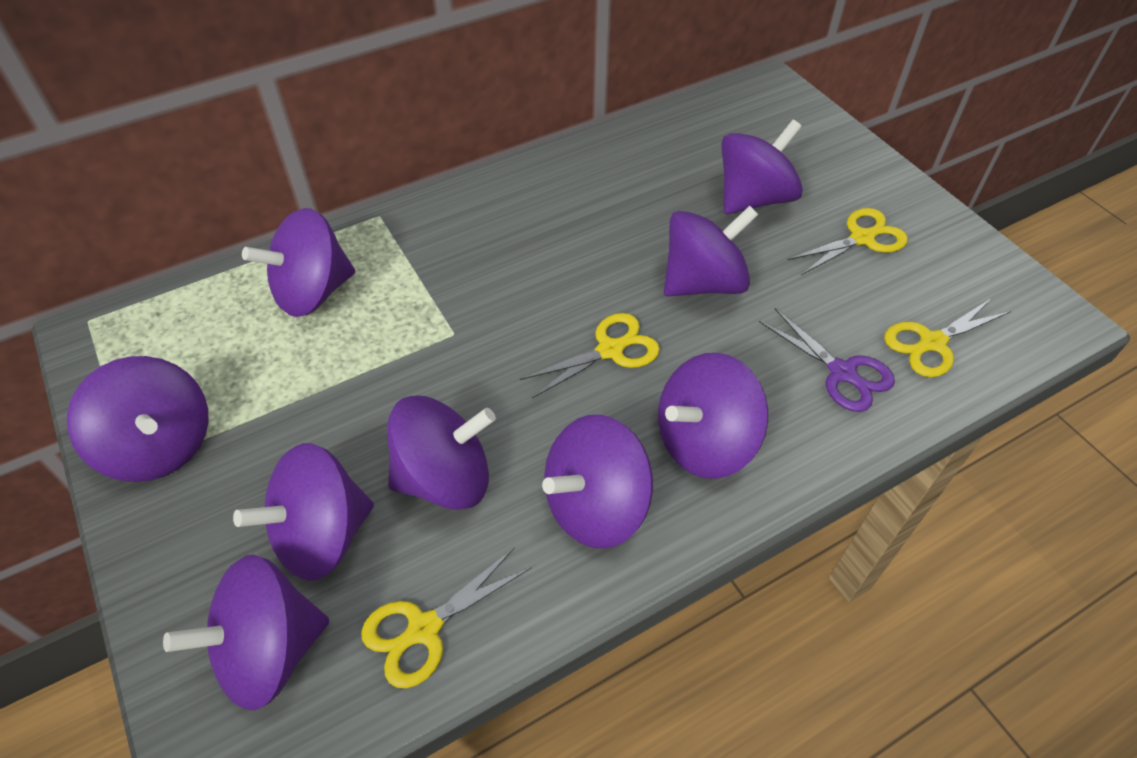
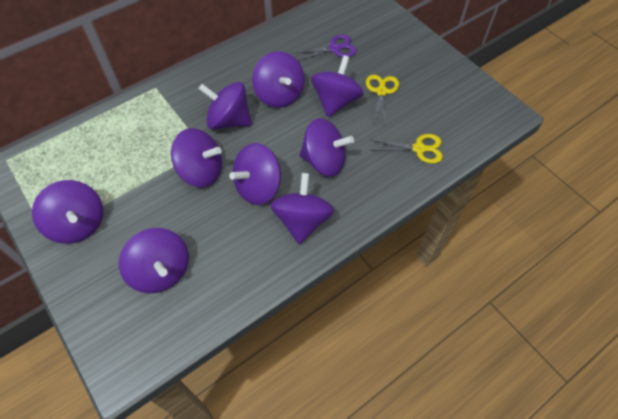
yellow scissors: 4 -> 2

